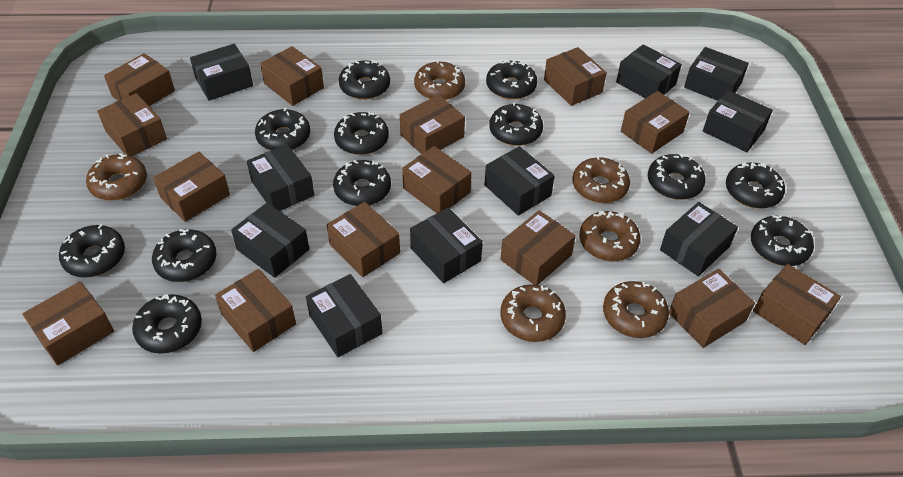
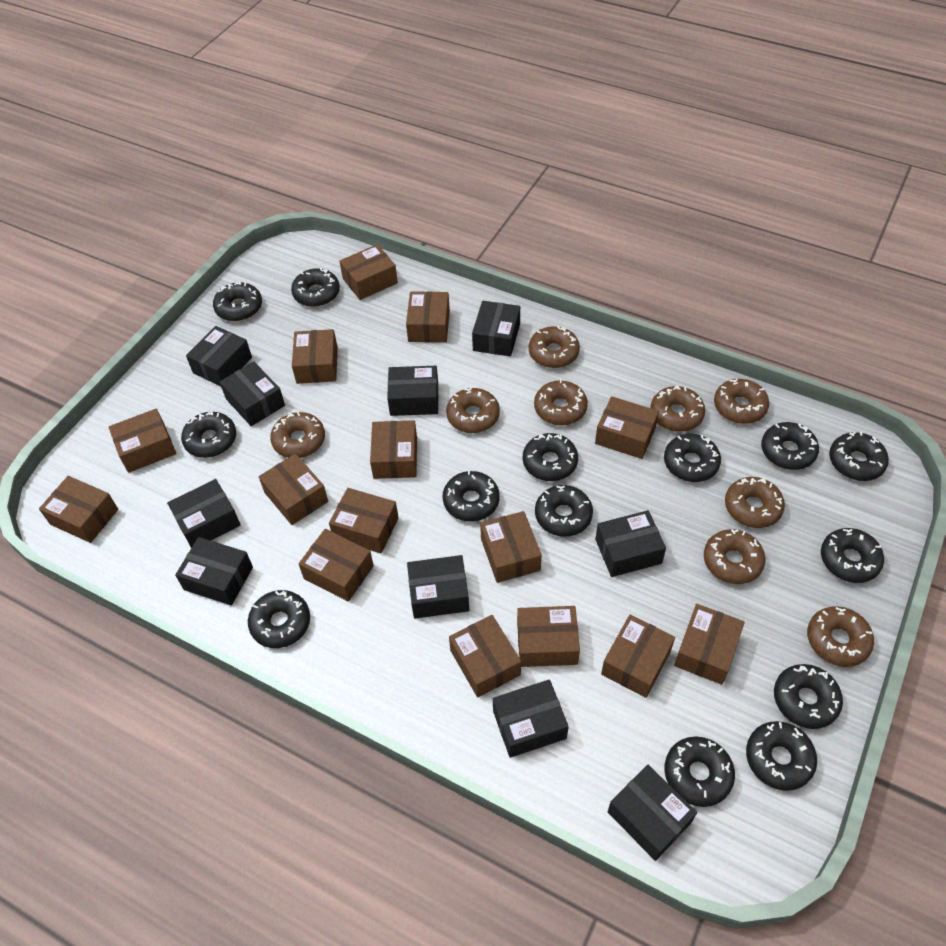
black donut: 12 -> 14
brown box: 14 -> 15
brown donut: 6 -> 9

